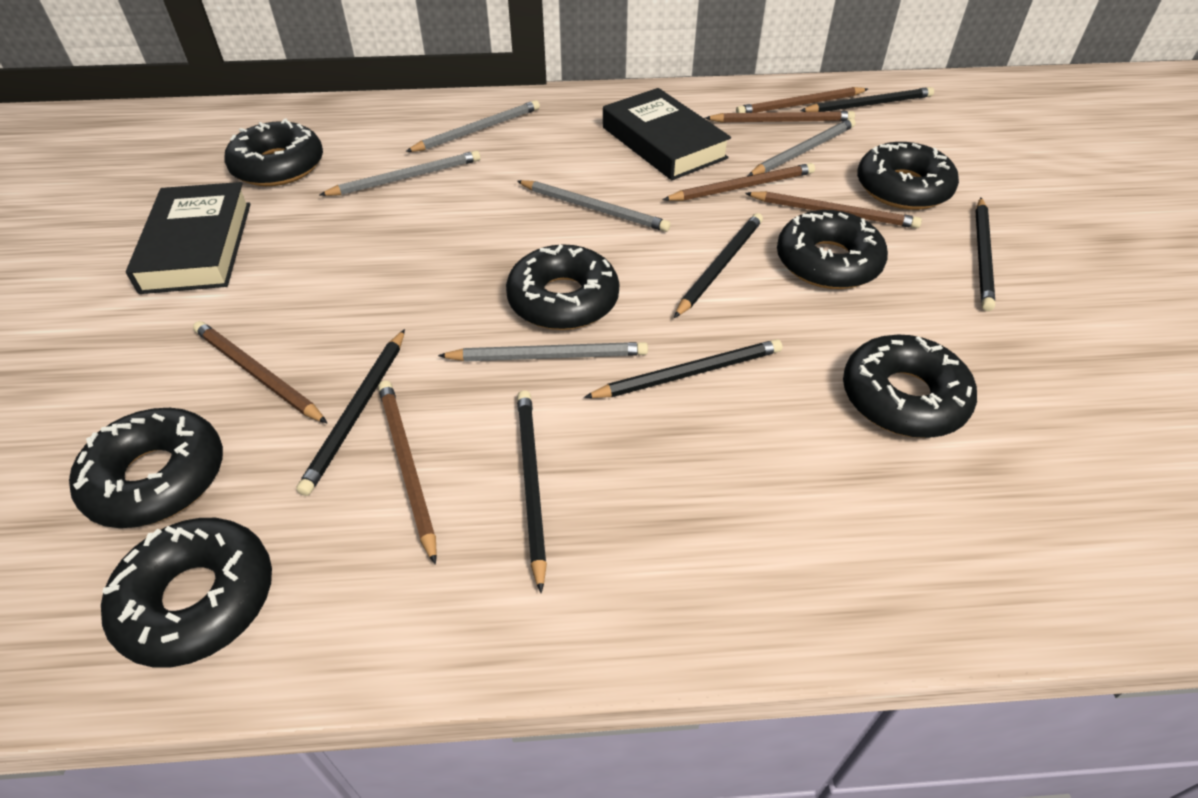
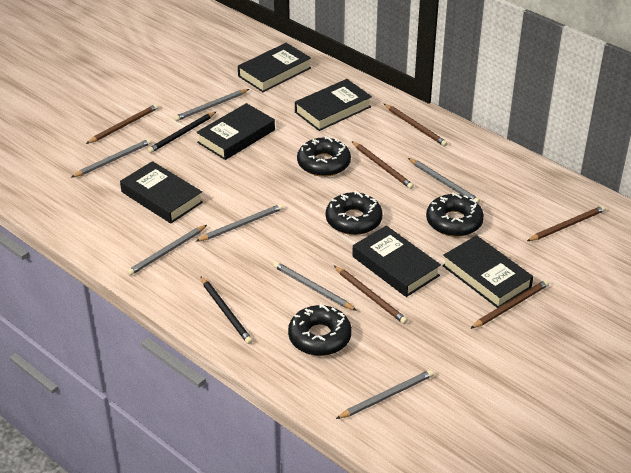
black book: 2 -> 6
black donut: 7 -> 4
black pencil: 6 -> 2
grey pencil: 5 -> 7

